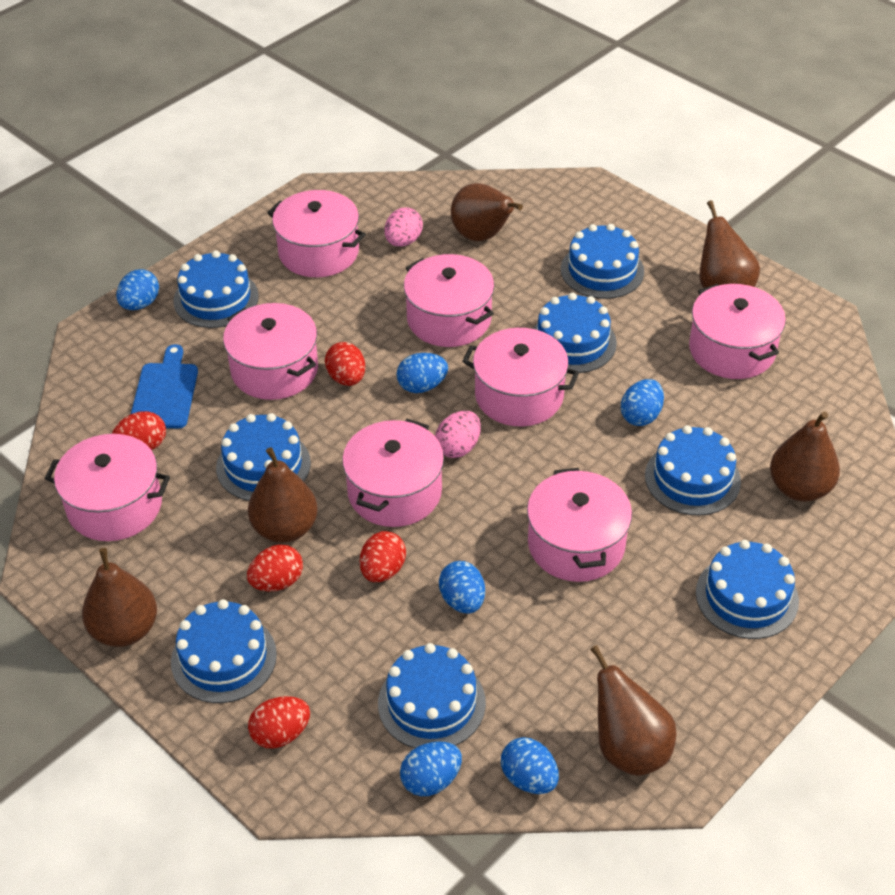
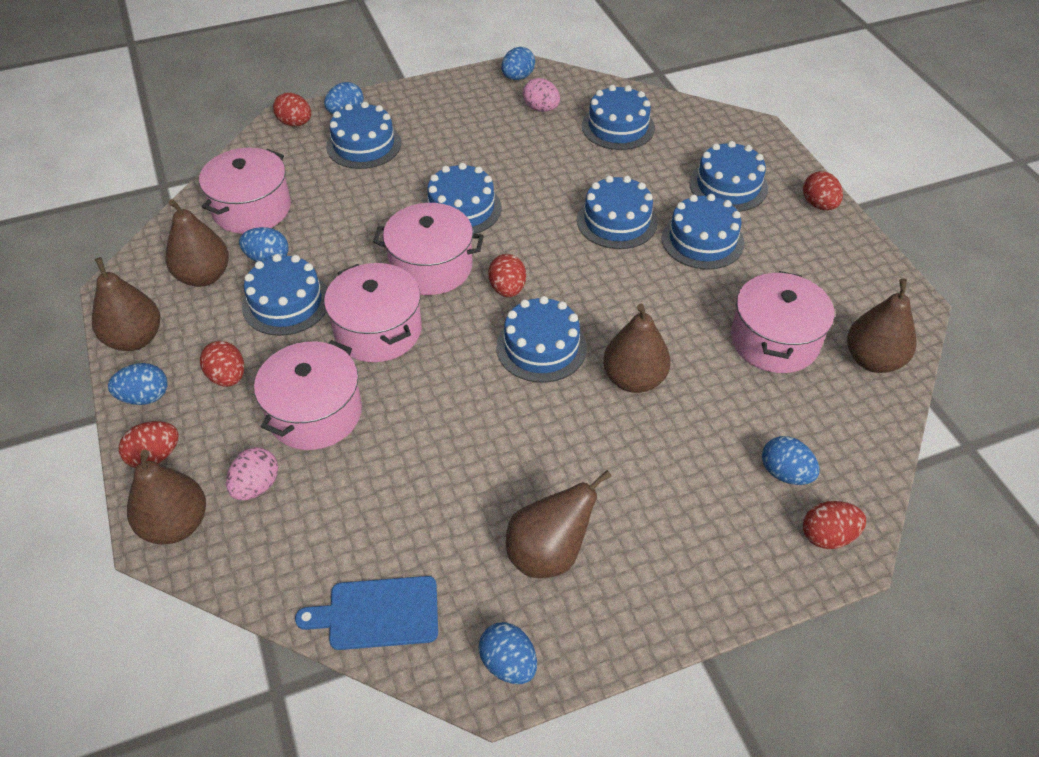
pink pot: 8 -> 5
red egg: 5 -> 6

